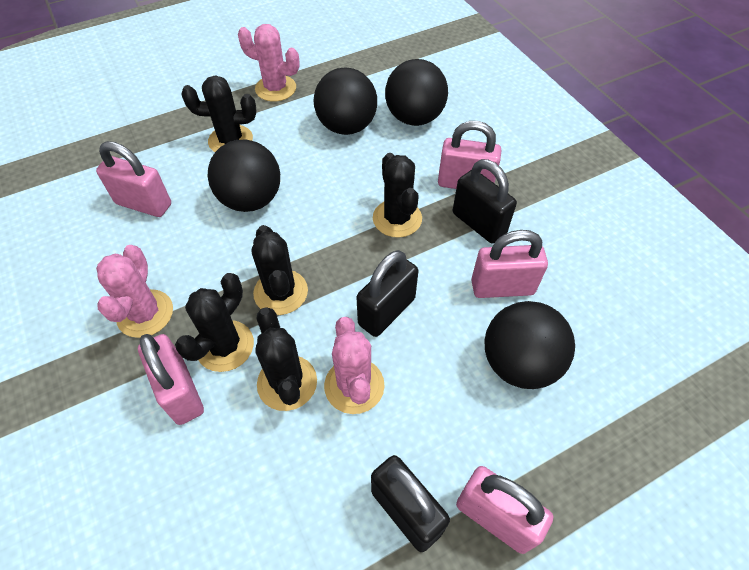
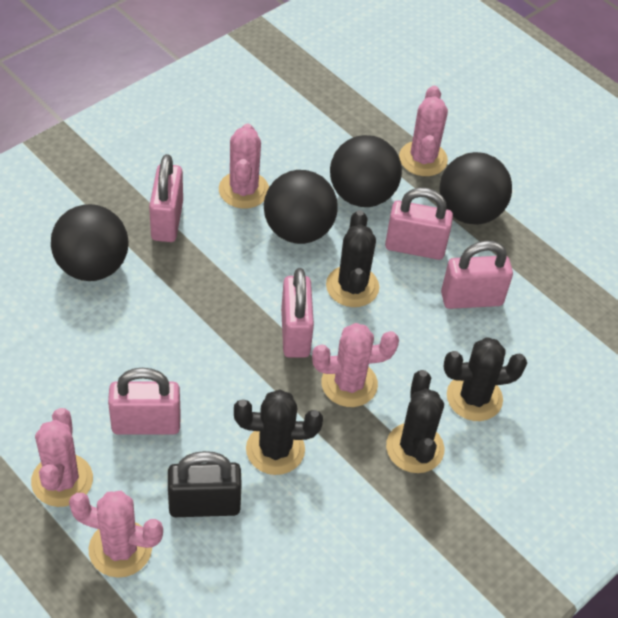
black cactus: 5 -> 4
black padlock: 3 -> 1
pink cactus: 3 -> 5

